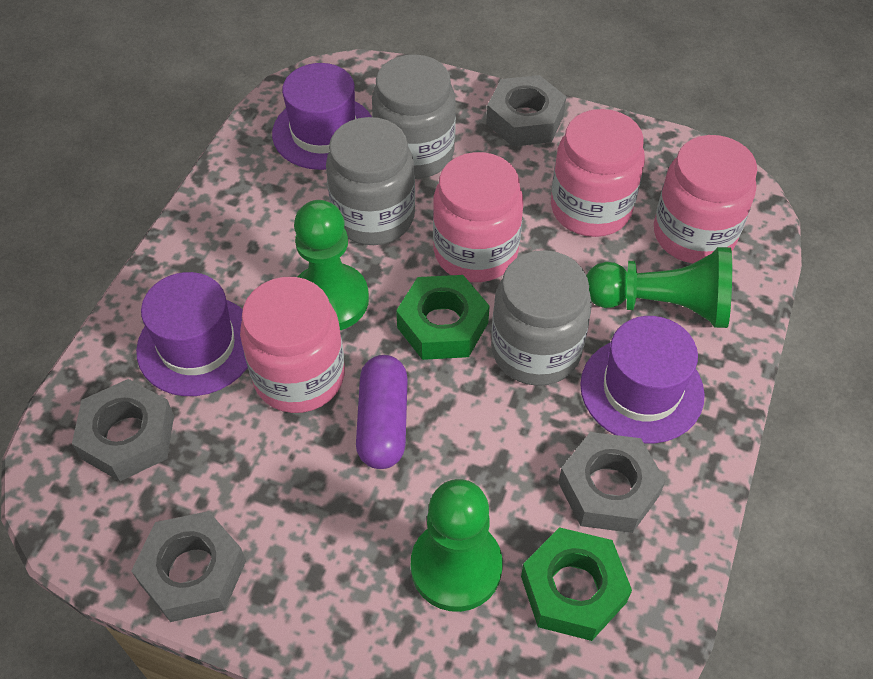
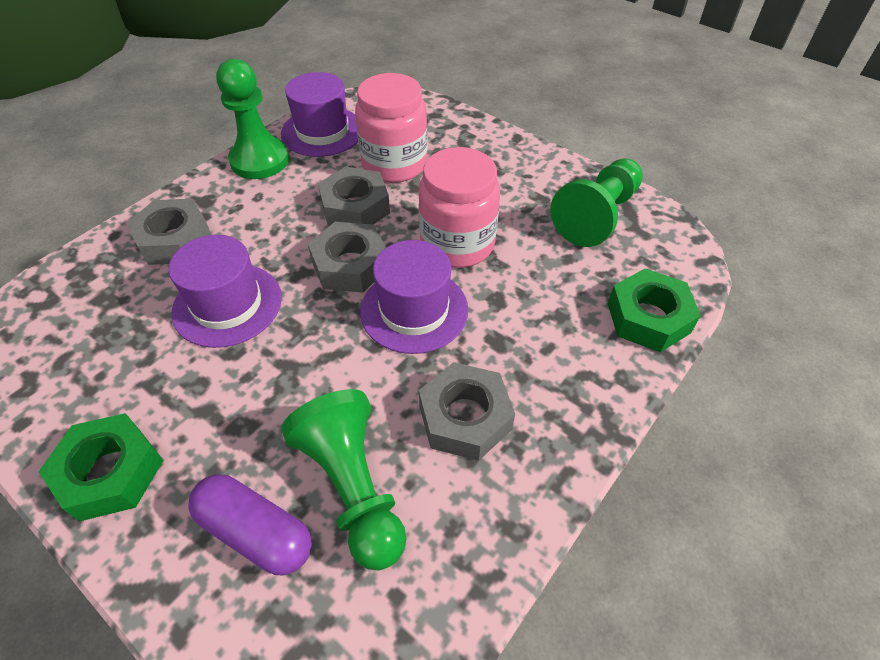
grey jar: 3 -> 0
pink jar: 4 -> 2

